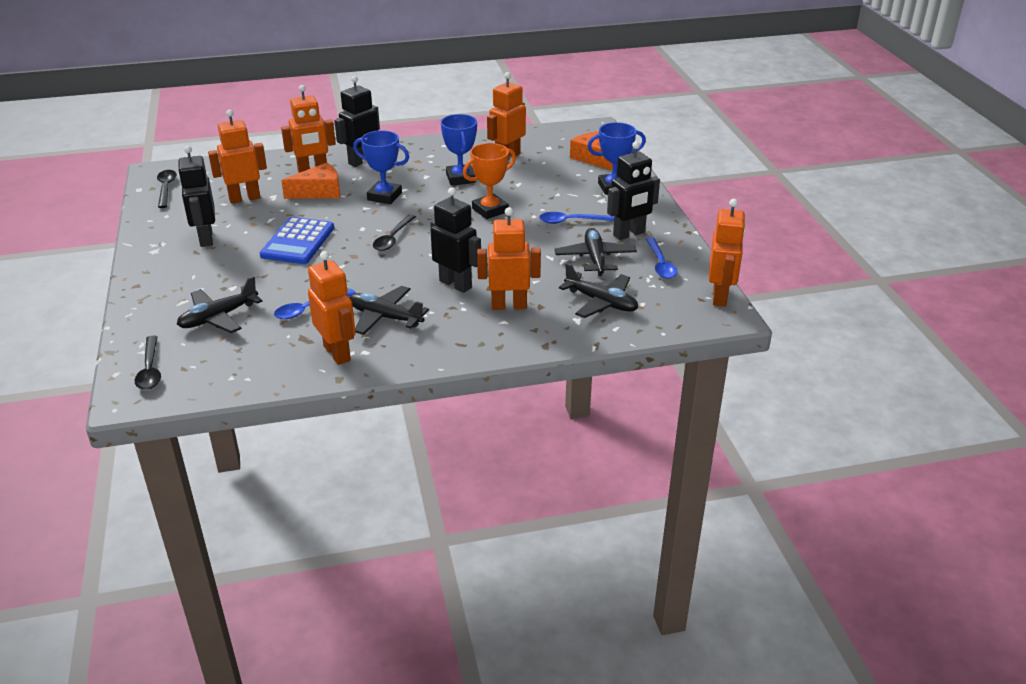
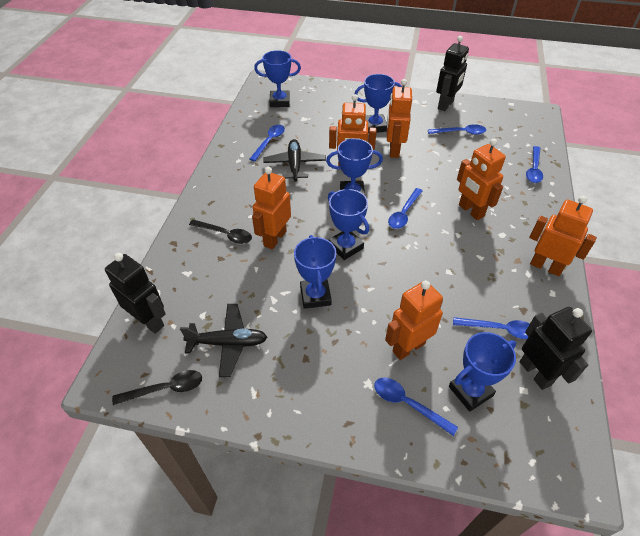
black plane: 4 -> 2
black robot: 4 -> 3
black spoon: 3 -> 2
blue calculator: 1 -> 0
blue spoon: 3 -> 6
blue trophy: 3 -> 6
orange cheese: 2 -> 0
orange trophy: 1 -> 0

